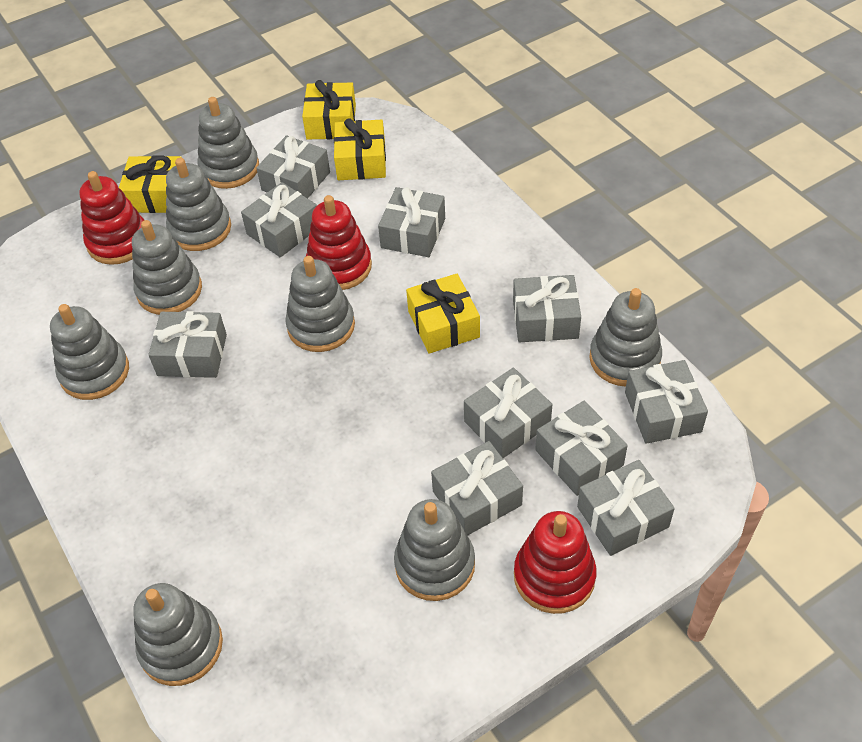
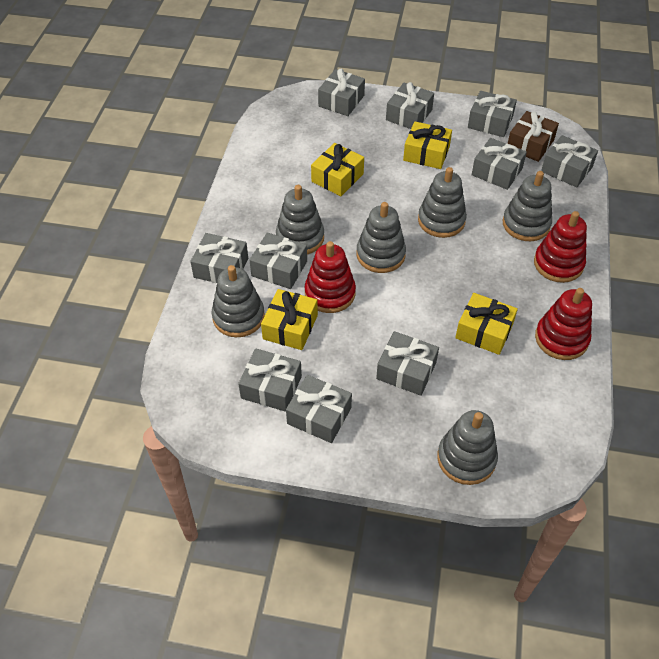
brown gift: 0 -> 1
grey stacking toy: 8 -> 6

